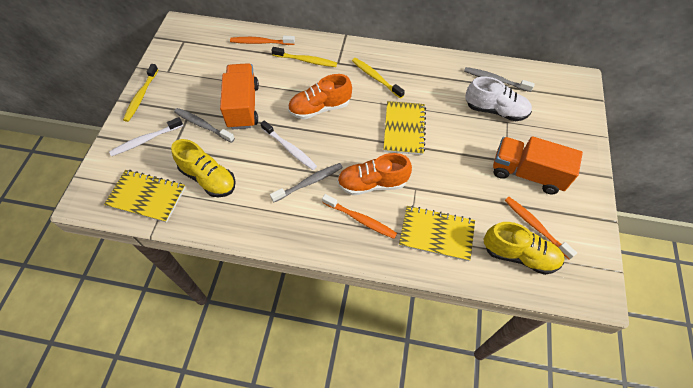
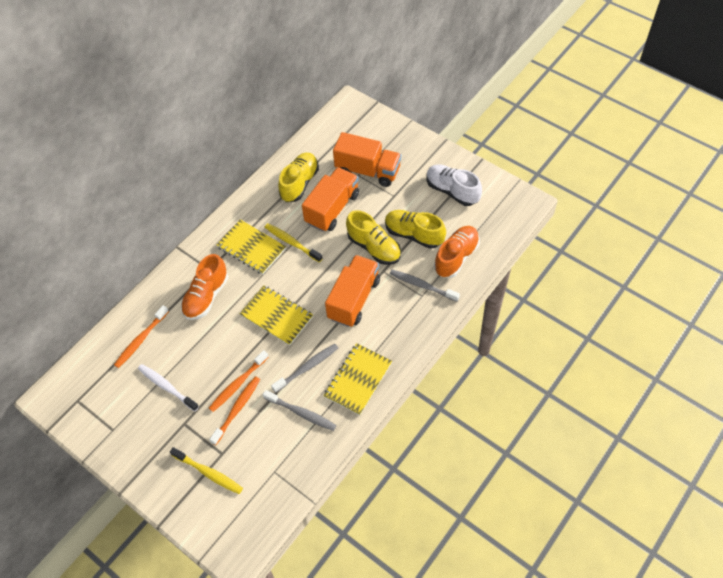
orange truck: 2 -> 3
white toothbrush: 2 -> 1
yellow shoe: 2 -> 3
yellow toothbrush: 3 -> 2

